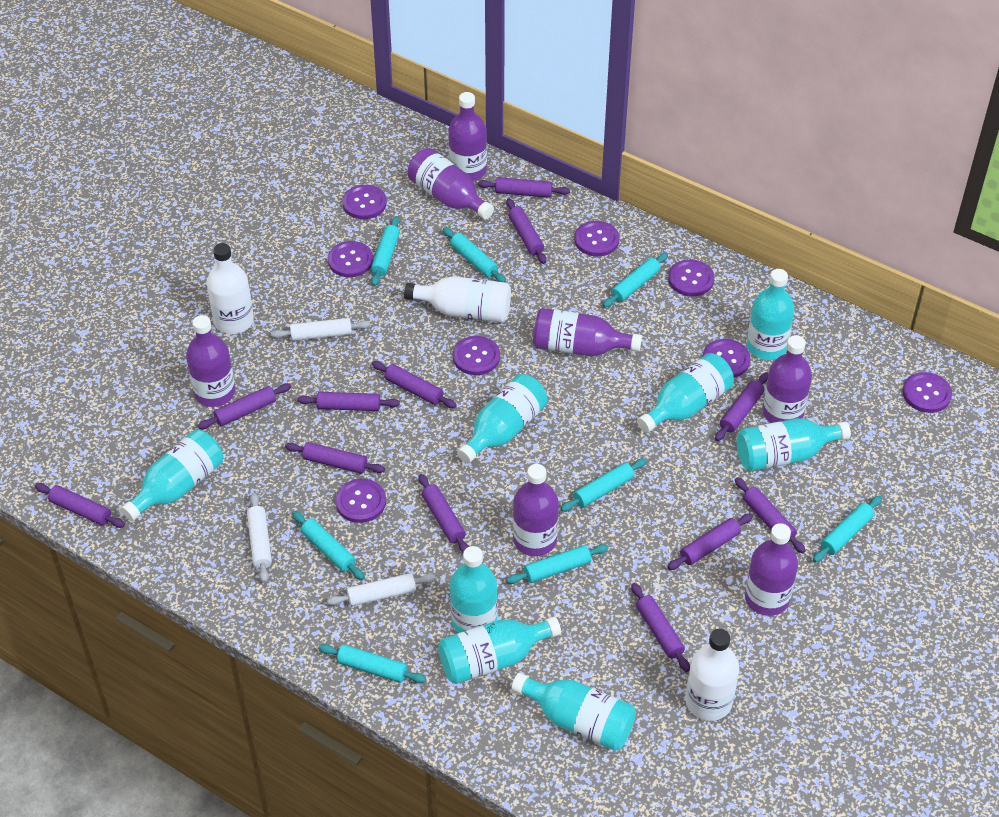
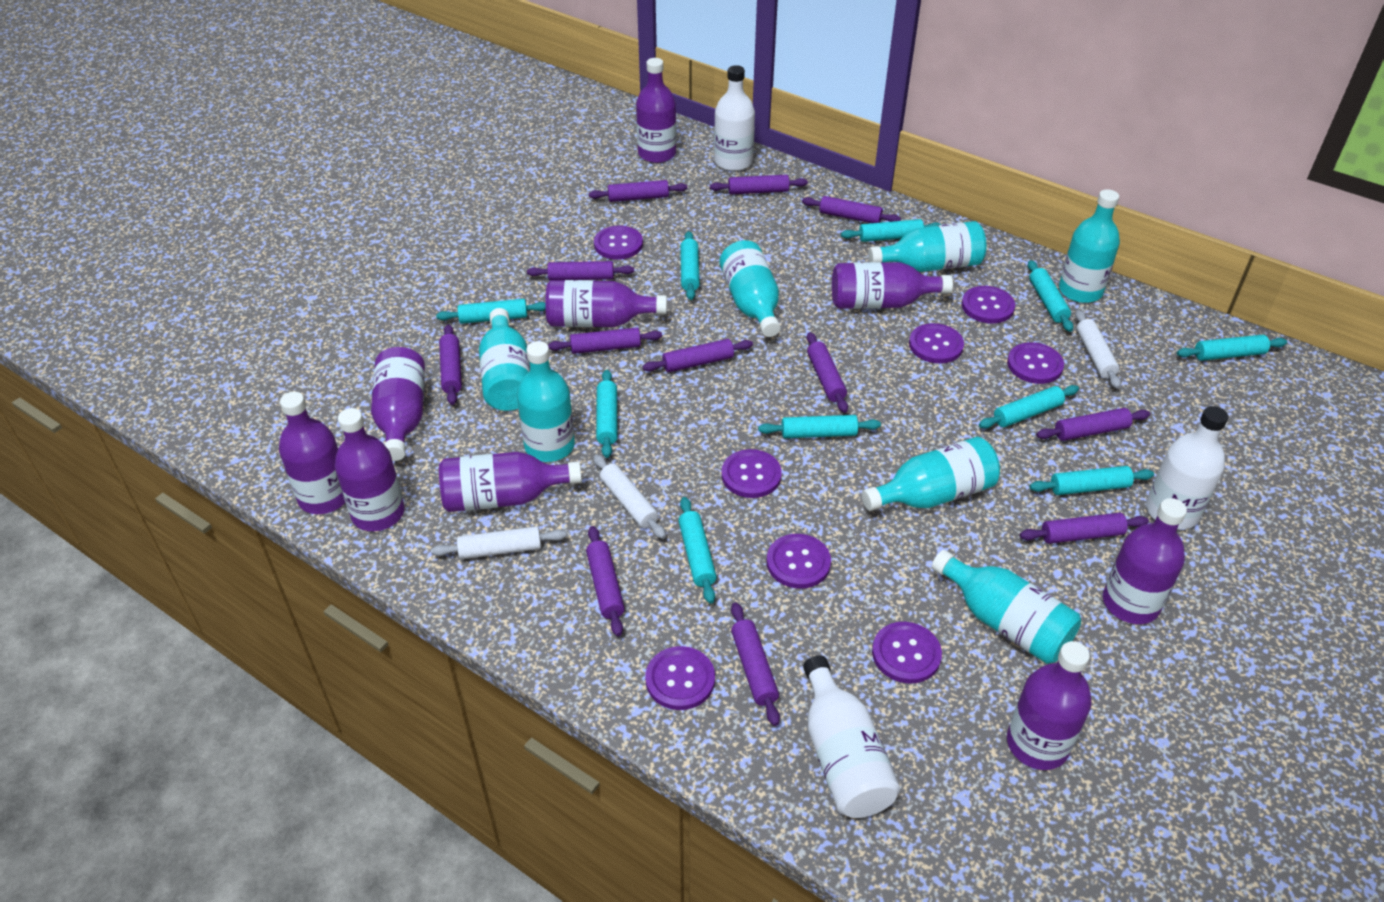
purple bottle: 7 -> 9
turquoise bottle: 8 -> 7
turquoise rolling pin: 8 -> 10

